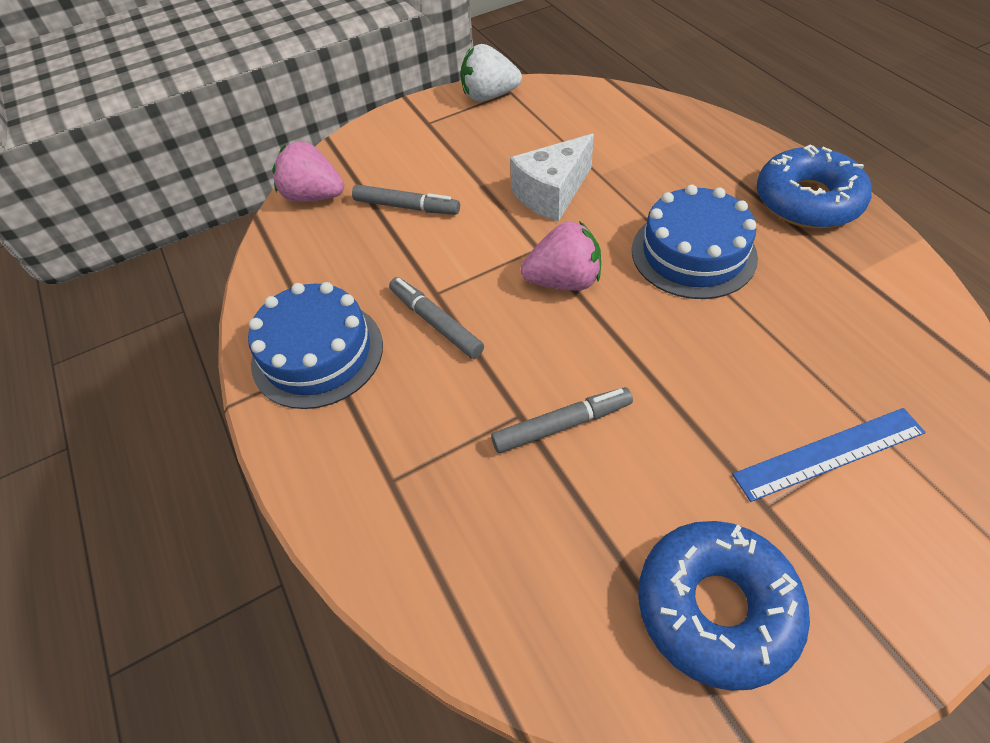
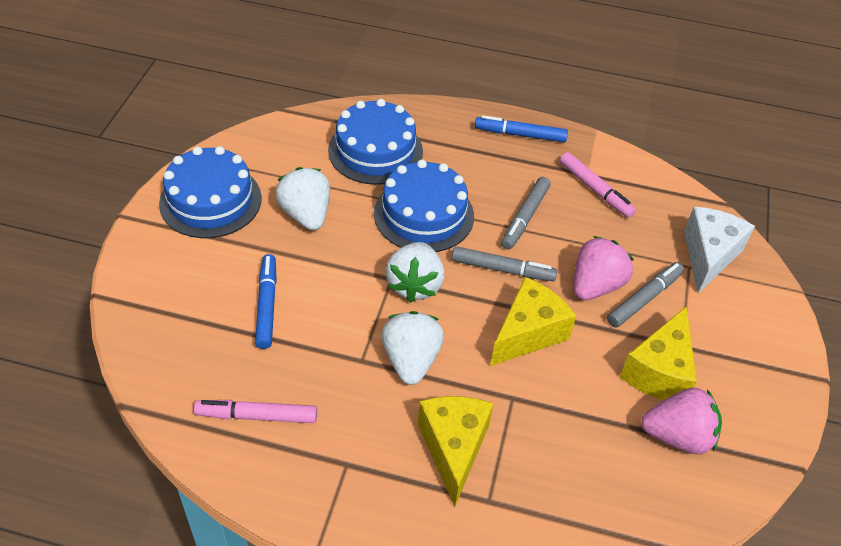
blue cake: 2 -> 3
blue donut: 2 -> 0
blue marker: 0 -> 2
blue ruler: 1 -> 0
pink marker: 0 -> 2
white strawberry: 1 -> 3
yellow cheese: 0 -> 3

